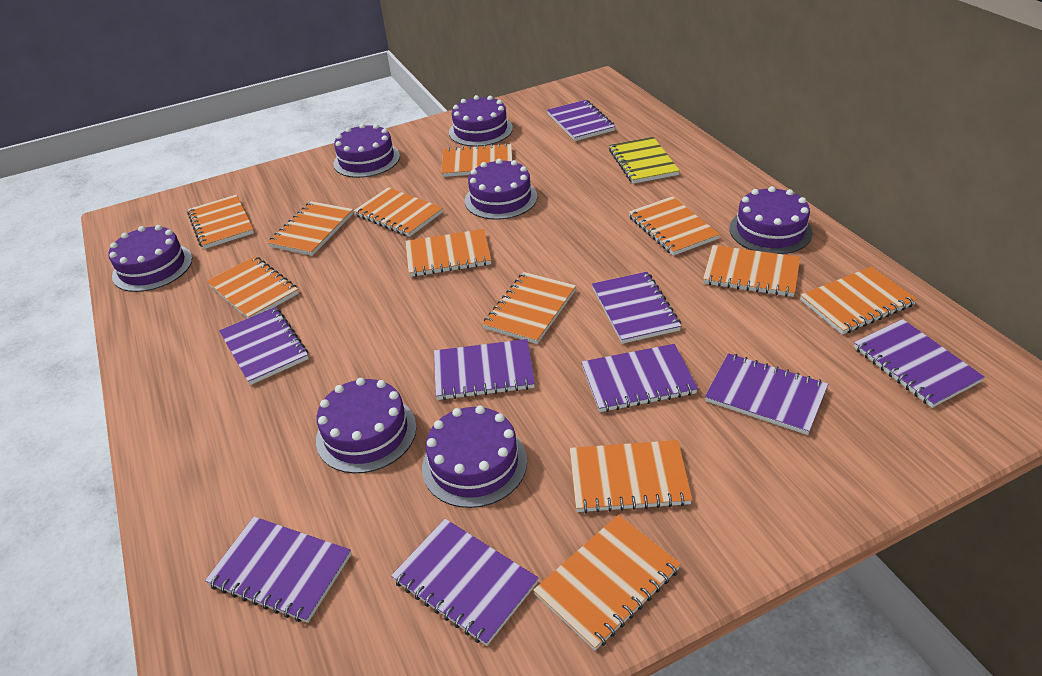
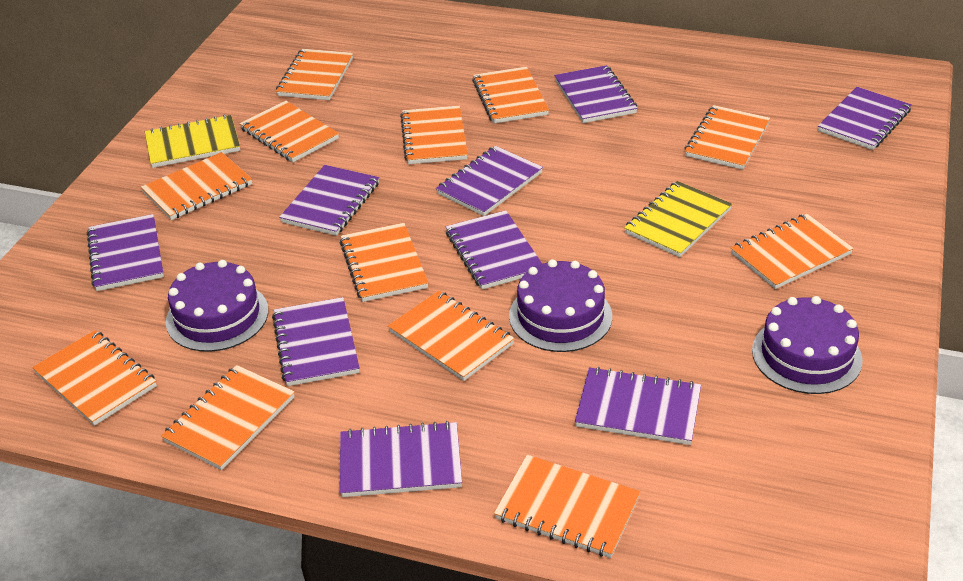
purple cake: 7 -> 3
yellow notebook: 1 -> 2

